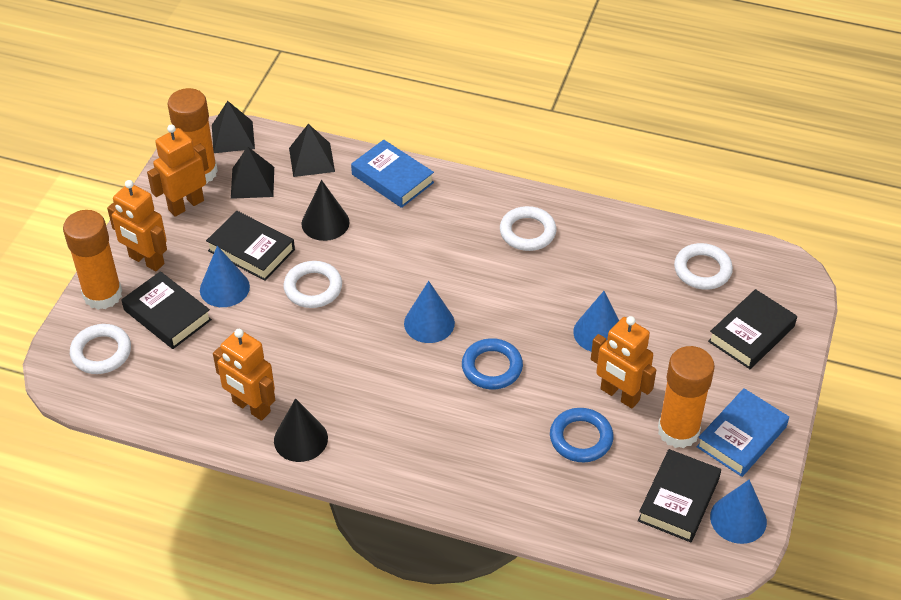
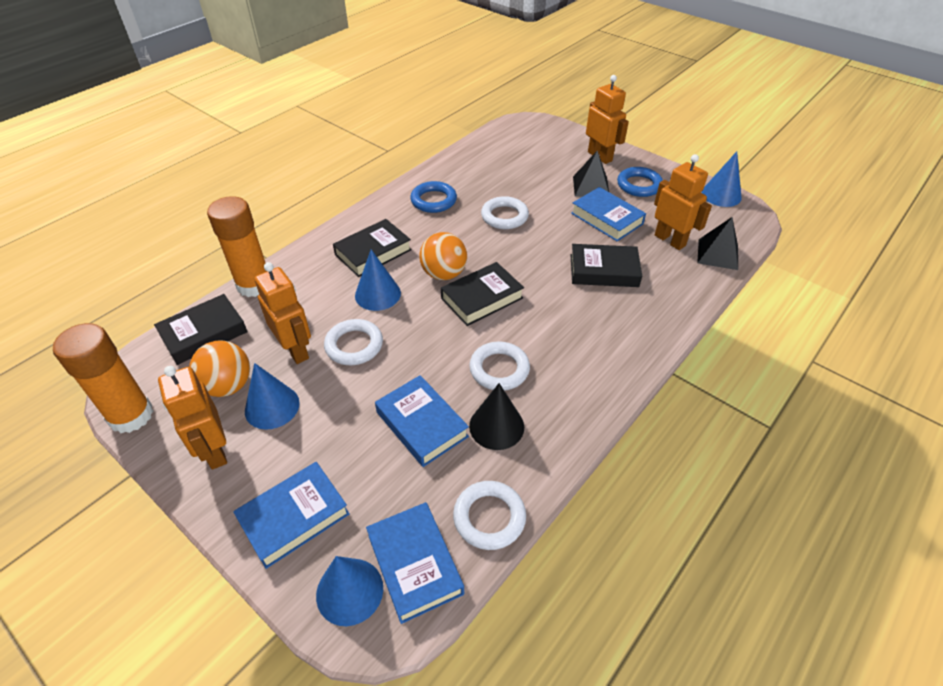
black cone: 2 -> 1
black pyramid: 3 -> 2
blue book: 2 -> 4
orange ball: 0 -> 2
orange glue stick: 3 -> 2

